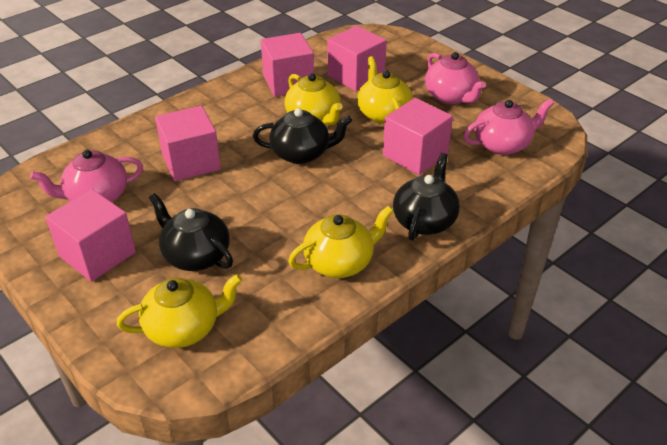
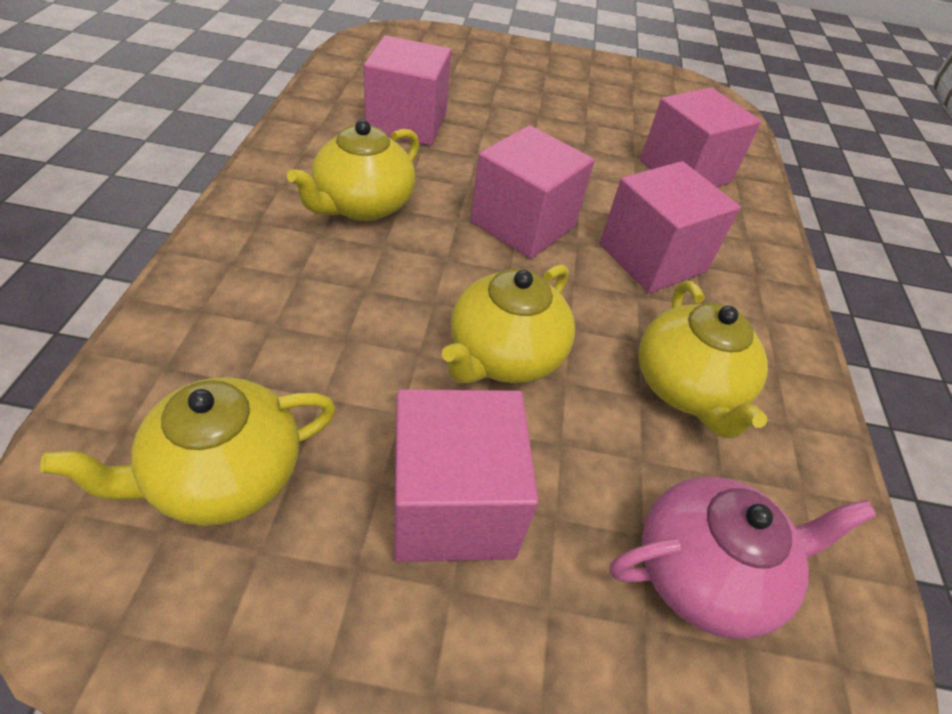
black teapot: 3 -> 0
pink teapot: 3 -> 1

